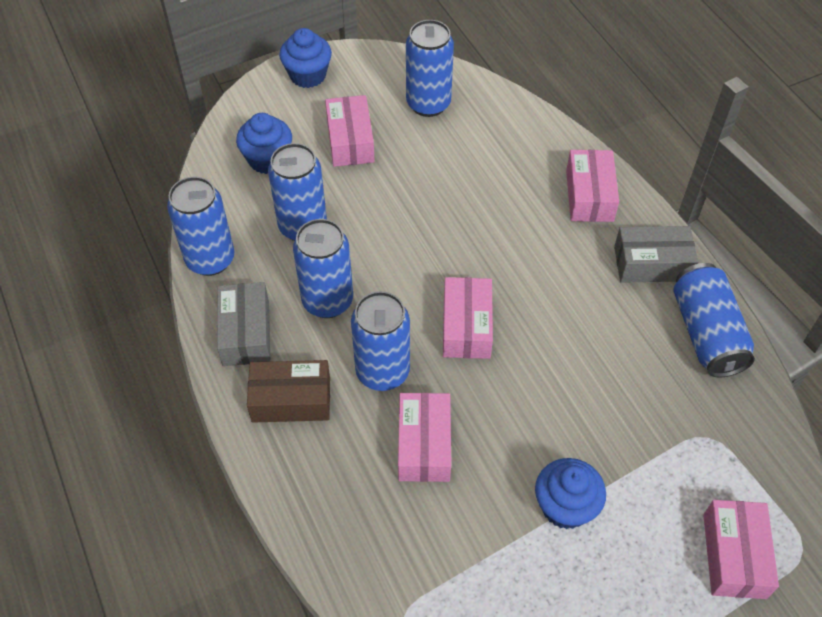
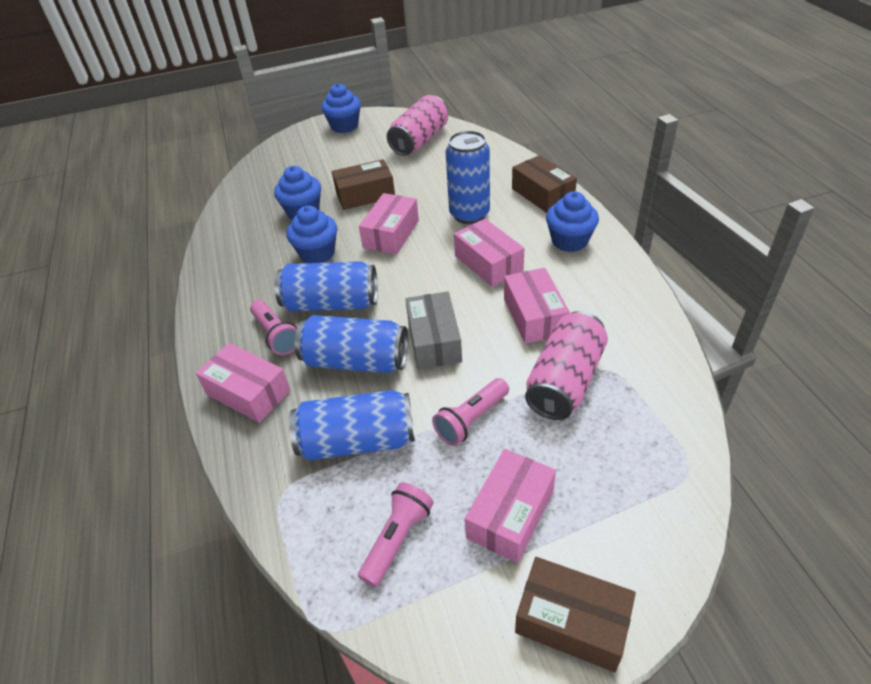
blue can: 6 -> 4
blue cupcake: 3 -> 4
brown box: 1 -> 3
grey box: 2 -> 1
pink can: 0 -> 2
pink flashlight: 0 -> 3

